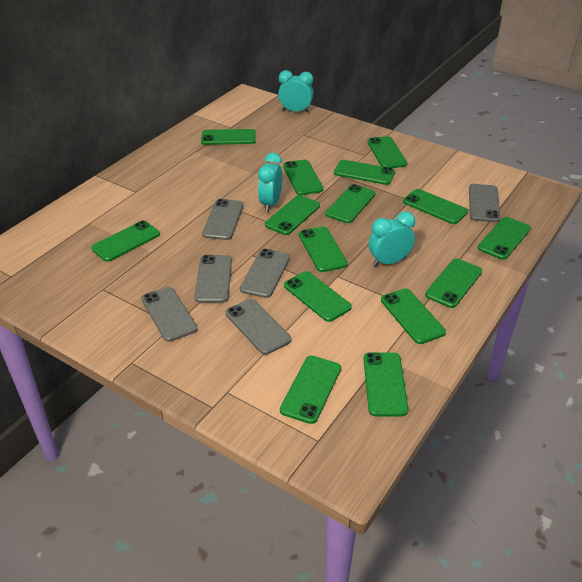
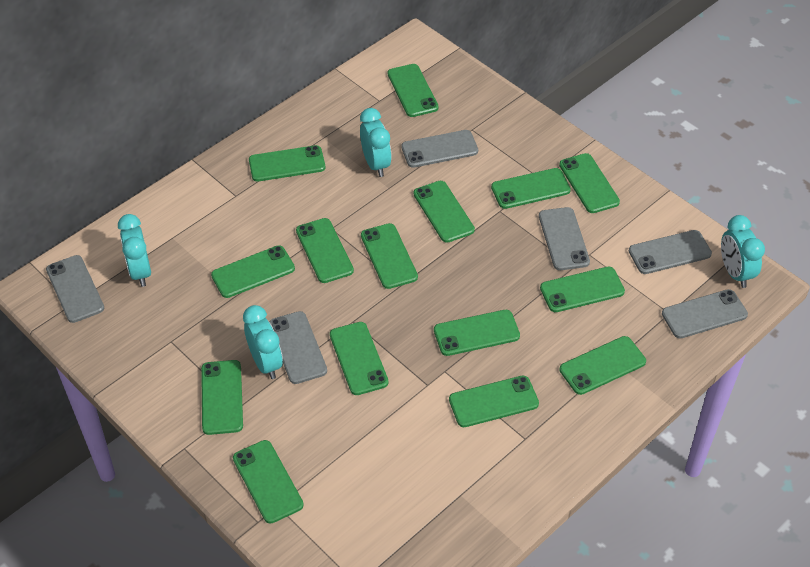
turquoise clock: 3 -> 4

